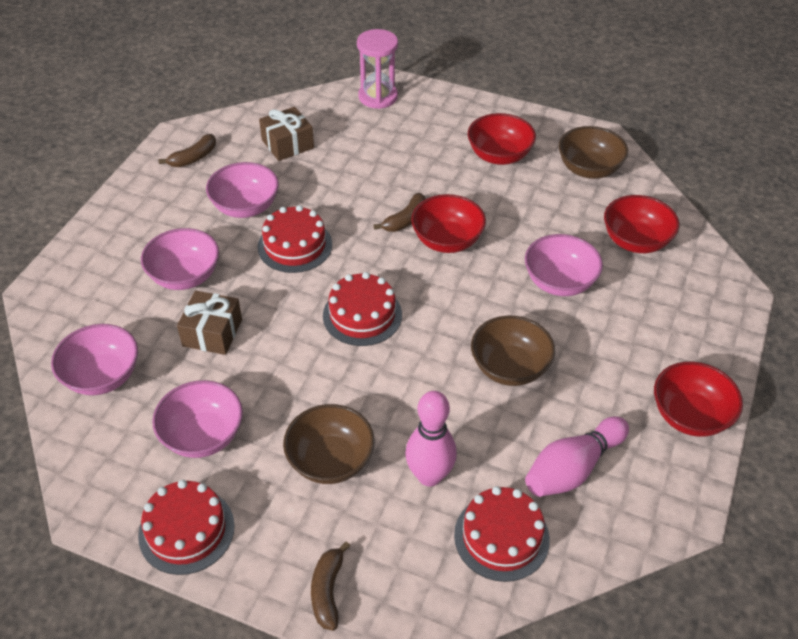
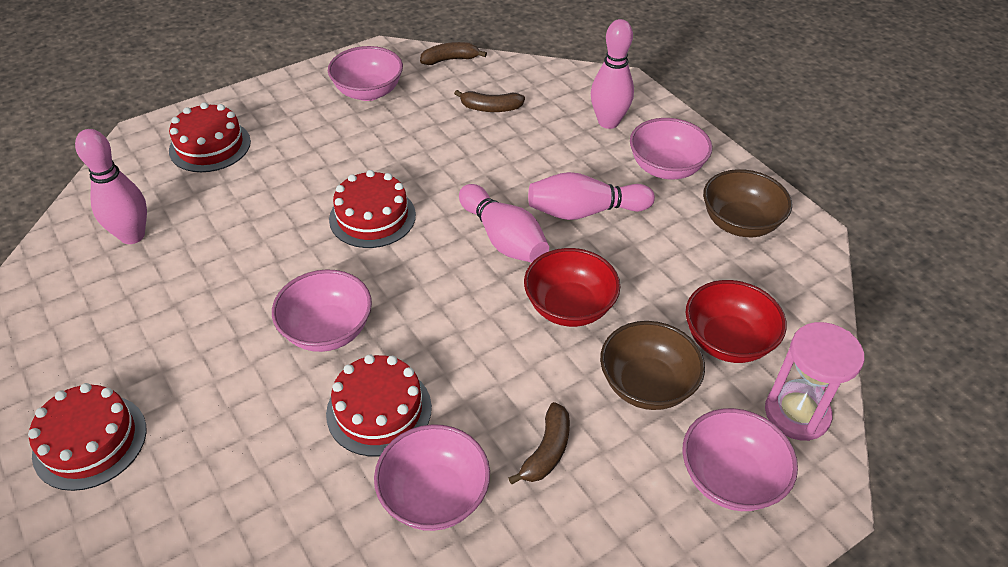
brown bowl: 3 -> 2
brown gift: 2 -> 0
pink bowling pin: 2 -> 4
red bowl: 4 -> 2

